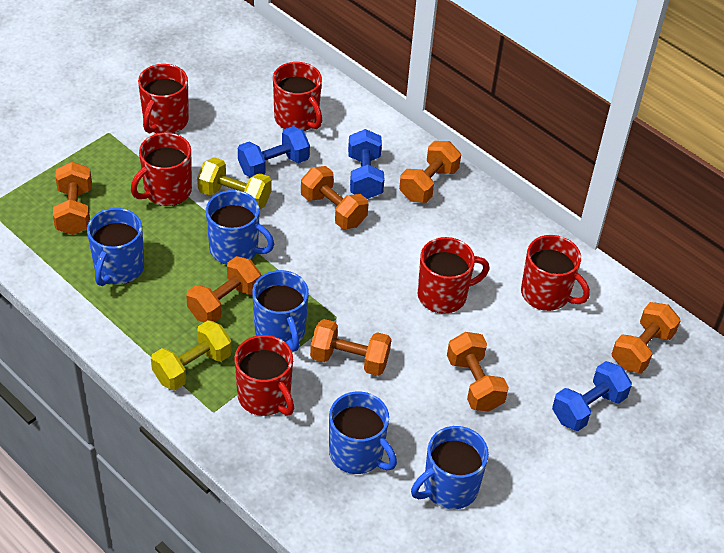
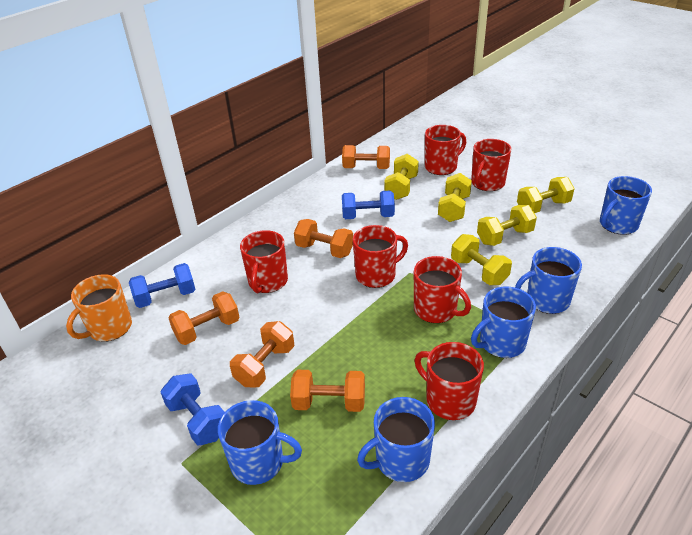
orange dumbbell: 7 -> 5
orange mug: 0 -> 1
yellow dumbbell: 2 -> 5

